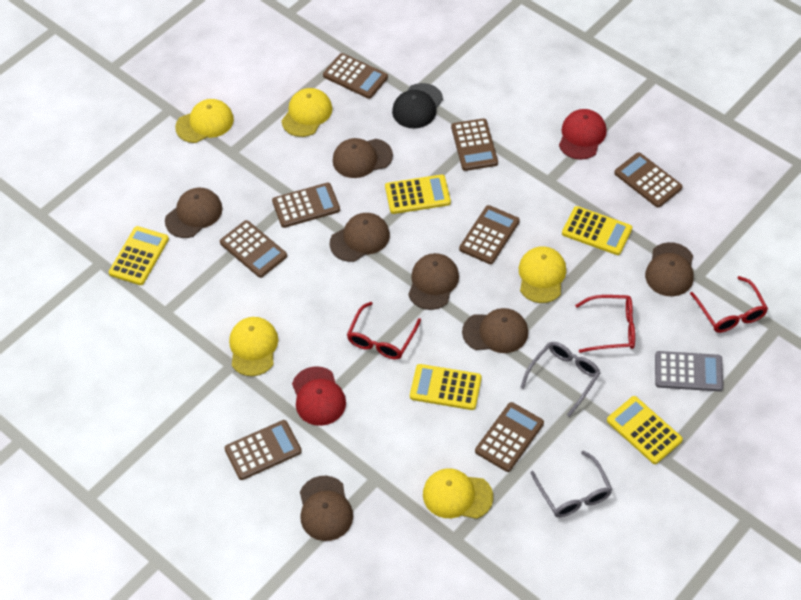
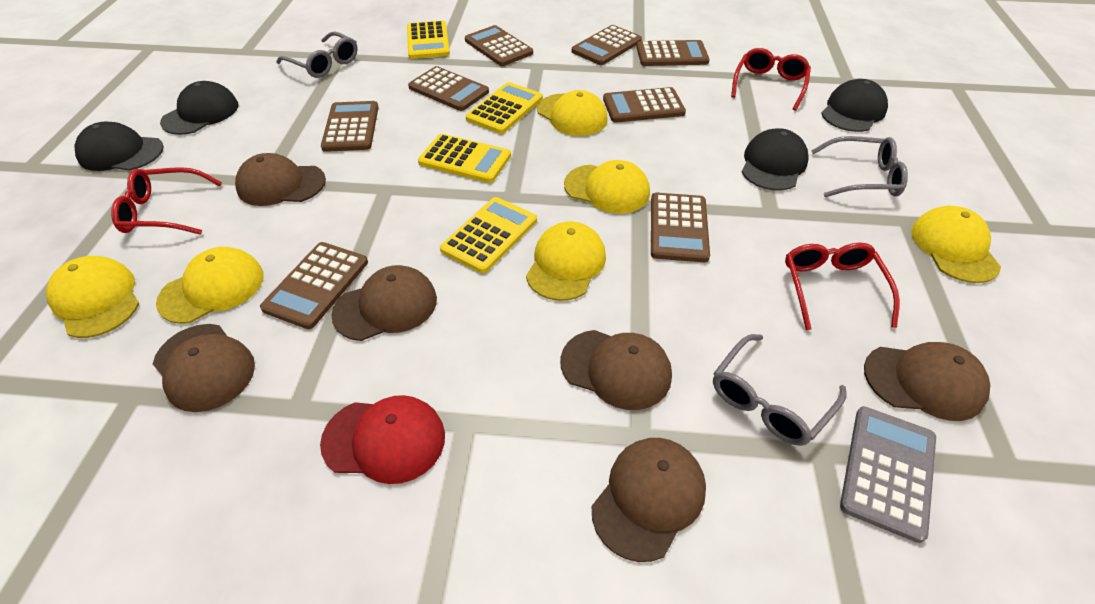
black cap: 1 -> 4
brown cap: 7 -> 6
grey glasses: 2 -> 3
red cap: 2 -> 1
yellow calculator: 5 -> 4
yellow cap: 5 -> 6

